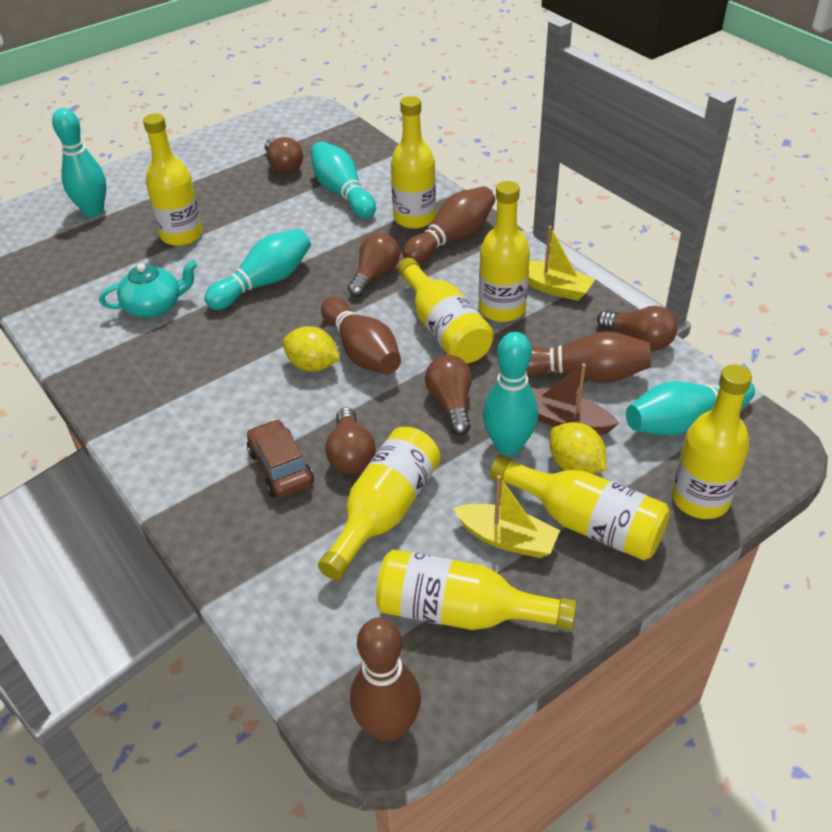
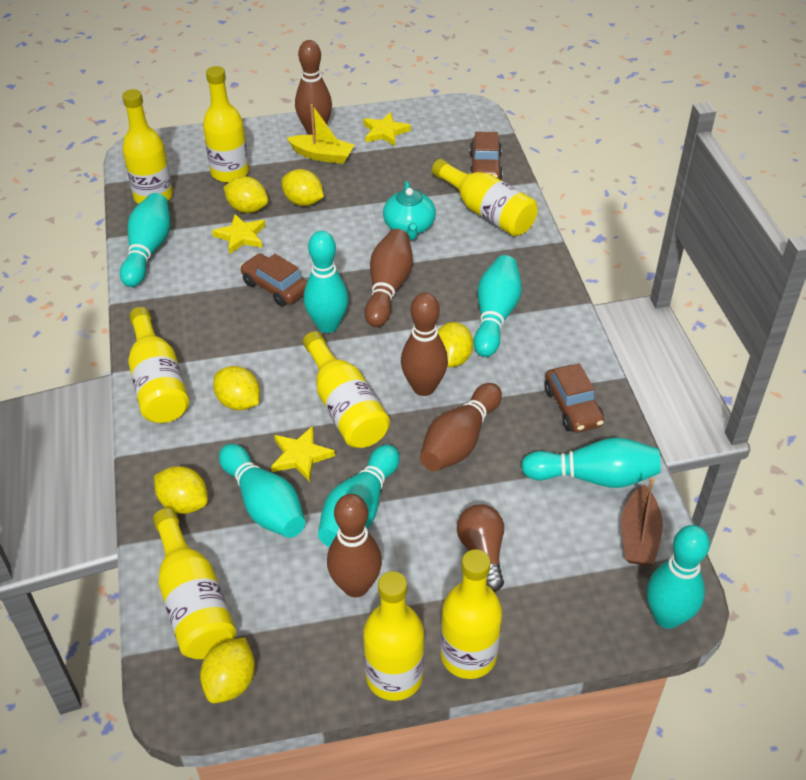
brown bowling pin: 4 -> 5
brown car: 1 -> 3
brown light bulb: 5 -> 1
turquoise bowling pin: 5 -> 7
yellow boat: 2 -> 1
yellow lemon: 2 -> 6
yellow star: 0 -> 3

